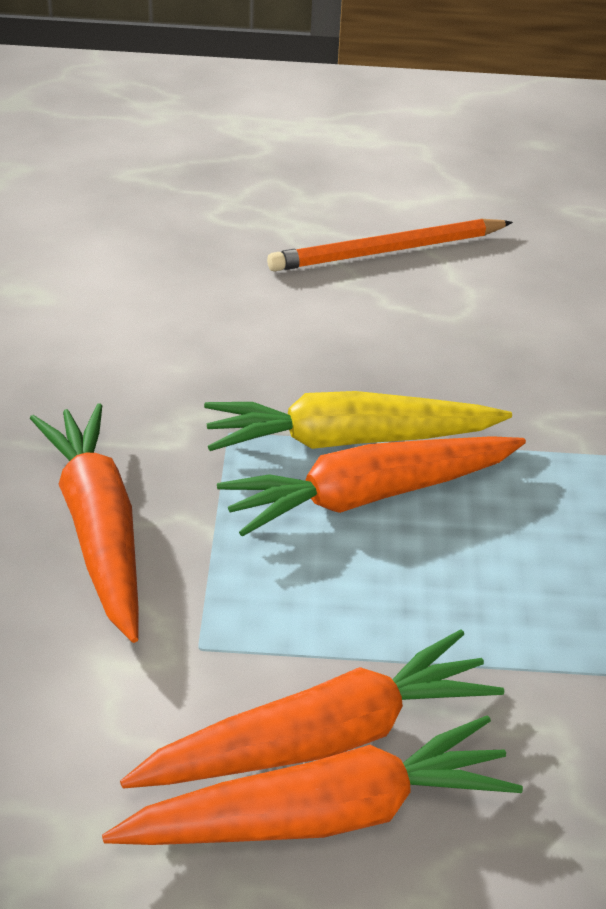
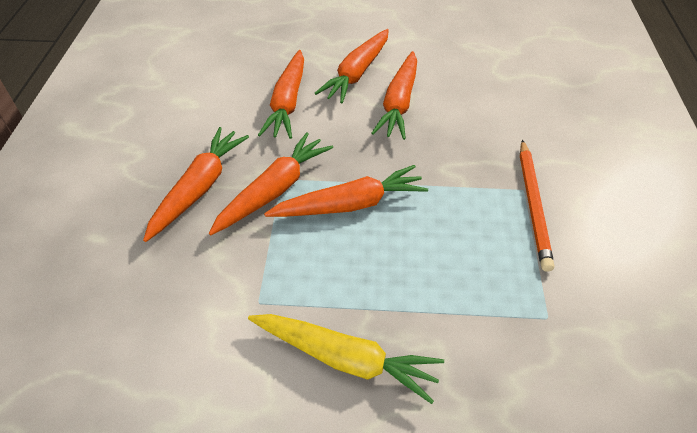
orange carrot: 4 -> 6

